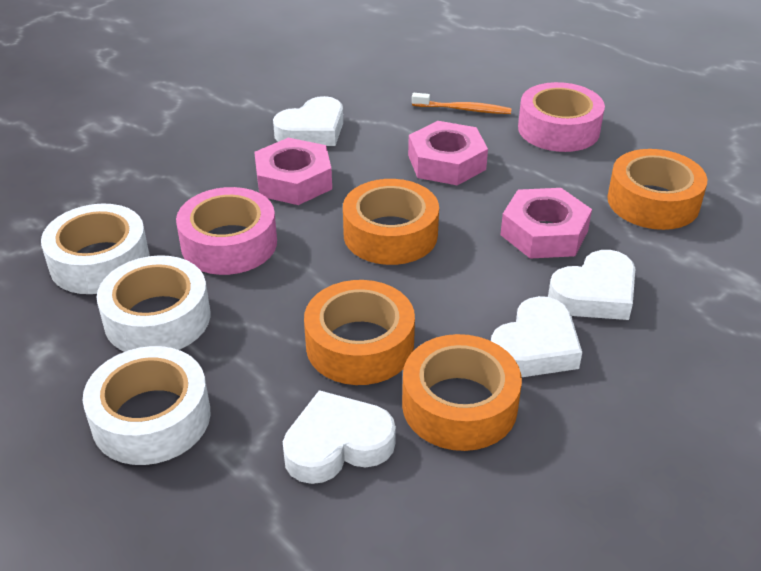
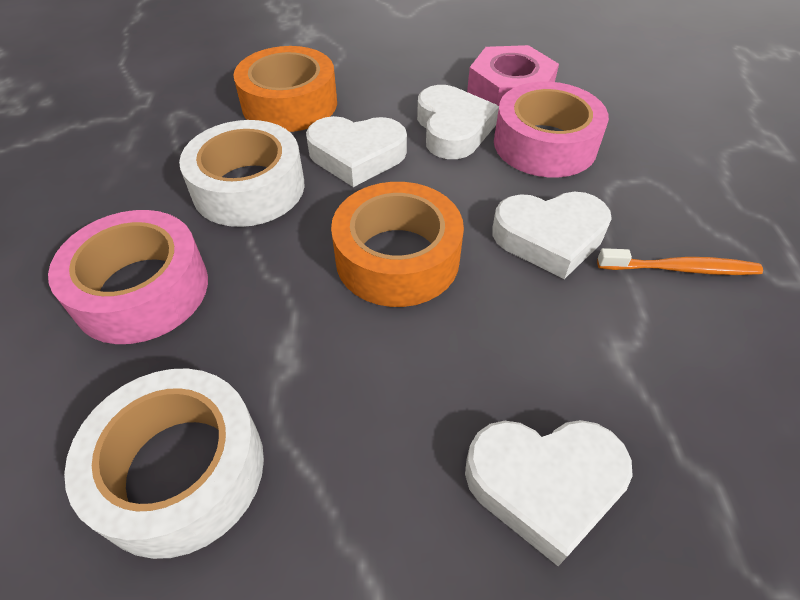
orange tape: 4 -> 2
pink nut: 3 -> 1
white tape: 3 -> 2

